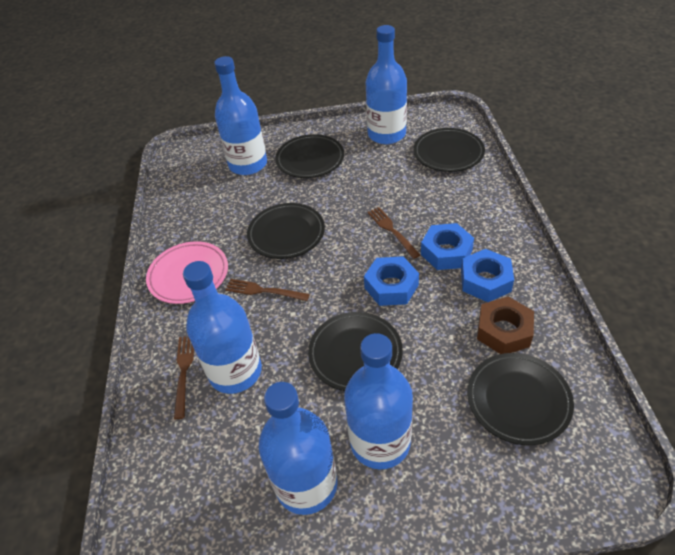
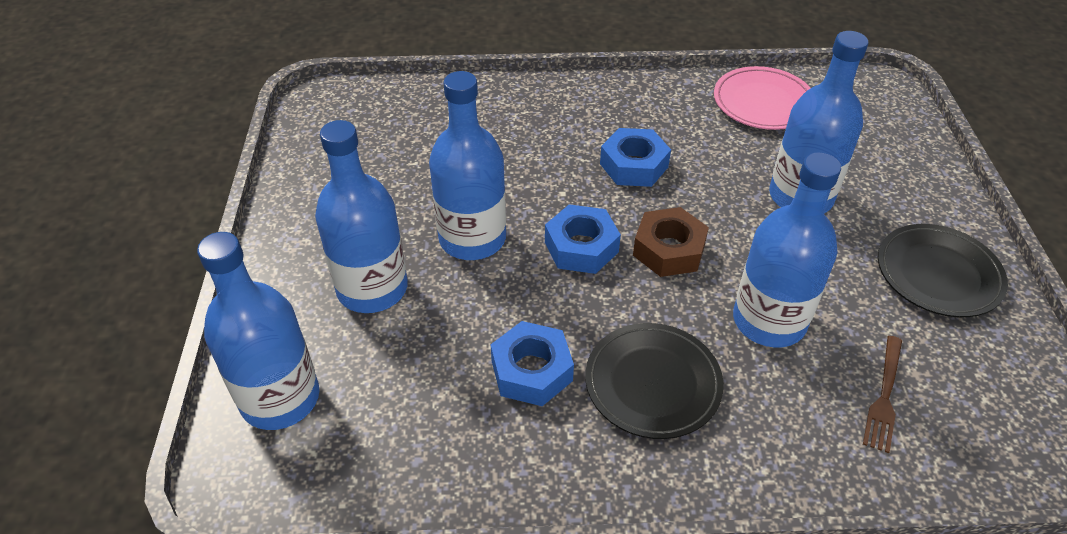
black plate: 5 -> 2
brown fork: 3 -> 1

